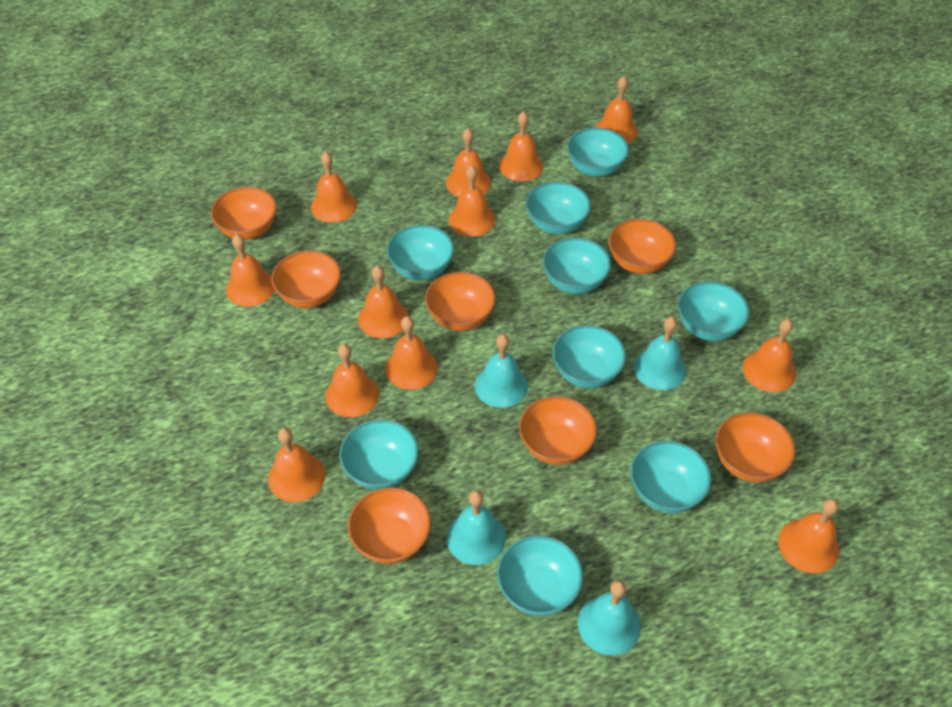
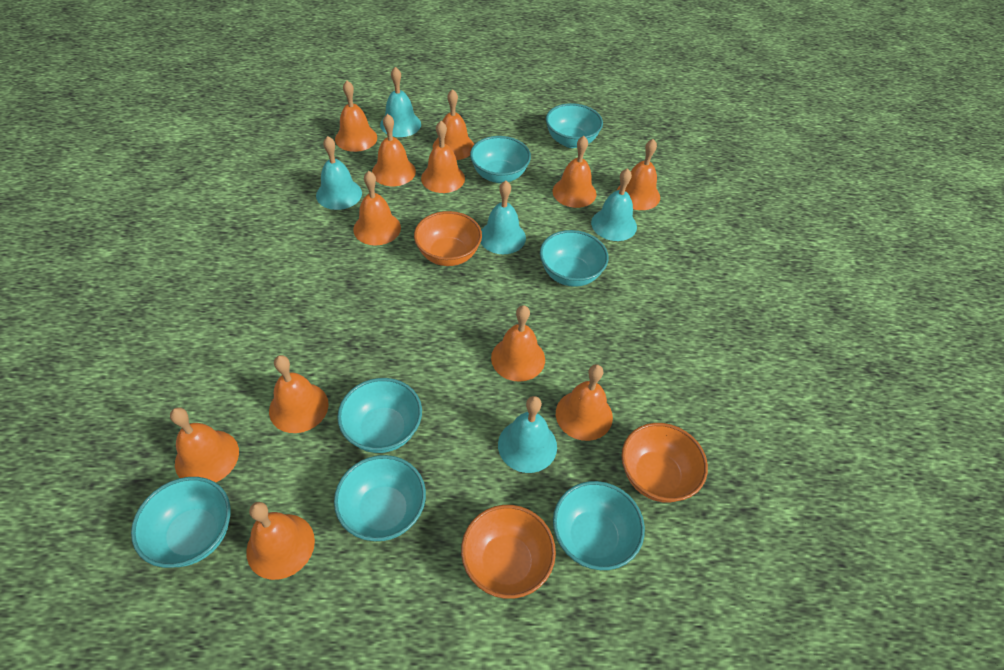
orange bowl: 7 -> 3
turquoise bell: 4 -> 5
turquoise bowl: 9 -> 7

